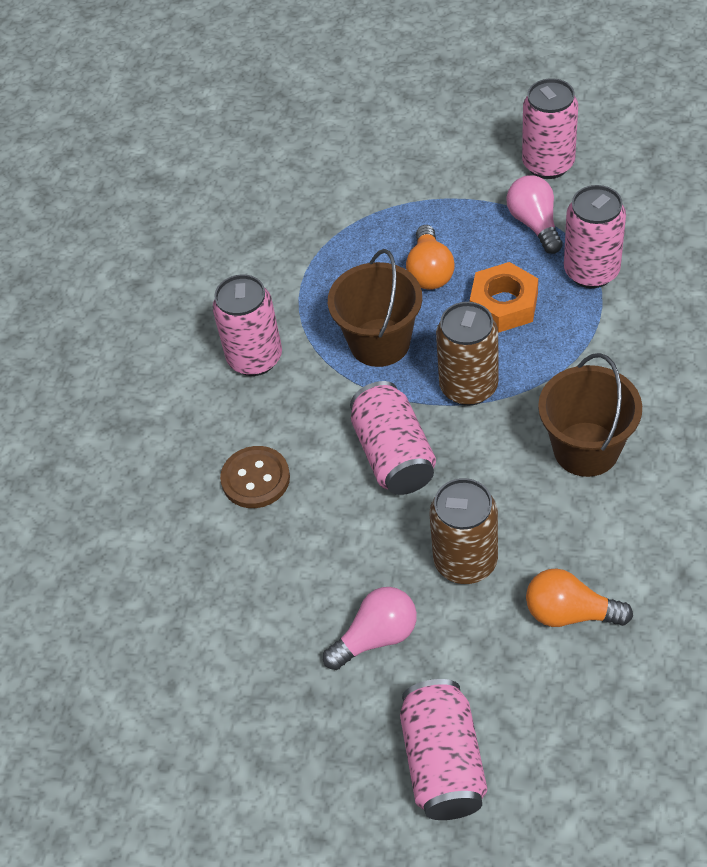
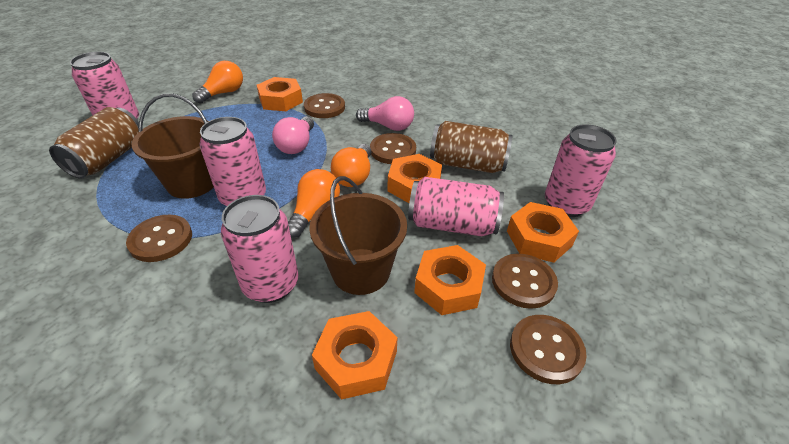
brown button: 1 -> 5
orange light bulb: 2 -> 3
orange nut: 1 -> 5

